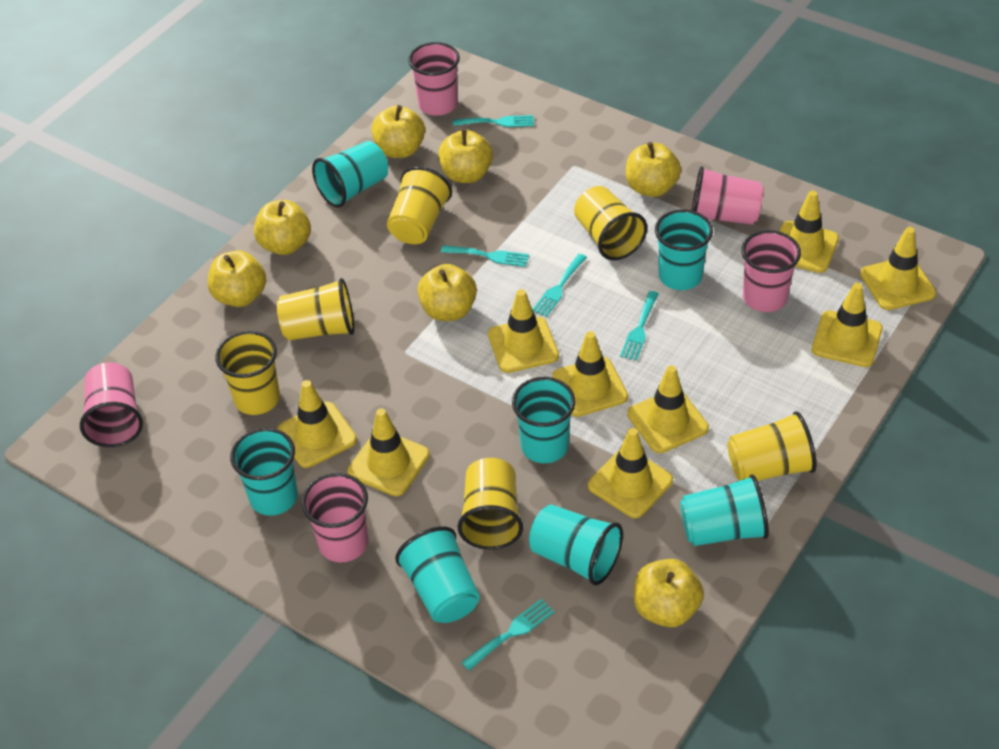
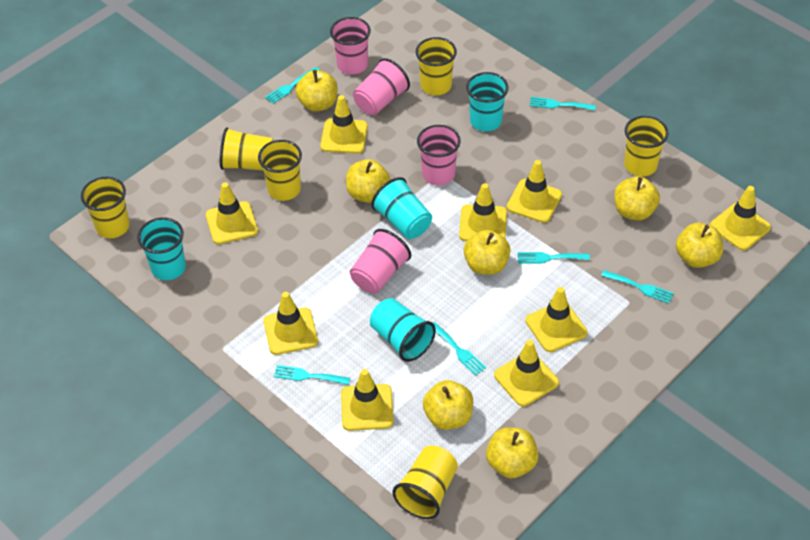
pink cup: 5 -> 4
turquoise cup: 7 -> 4
turquoise fork: 5 -> 6

